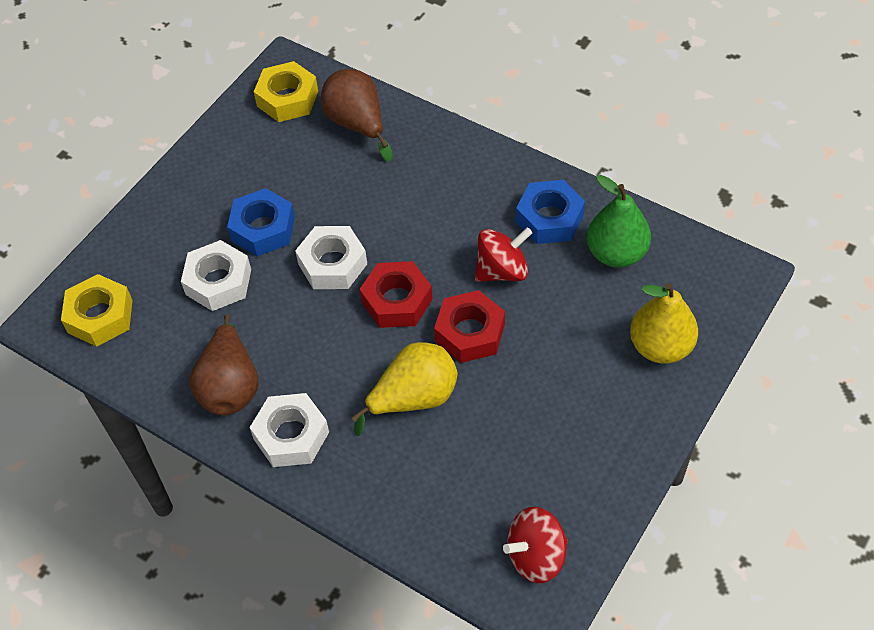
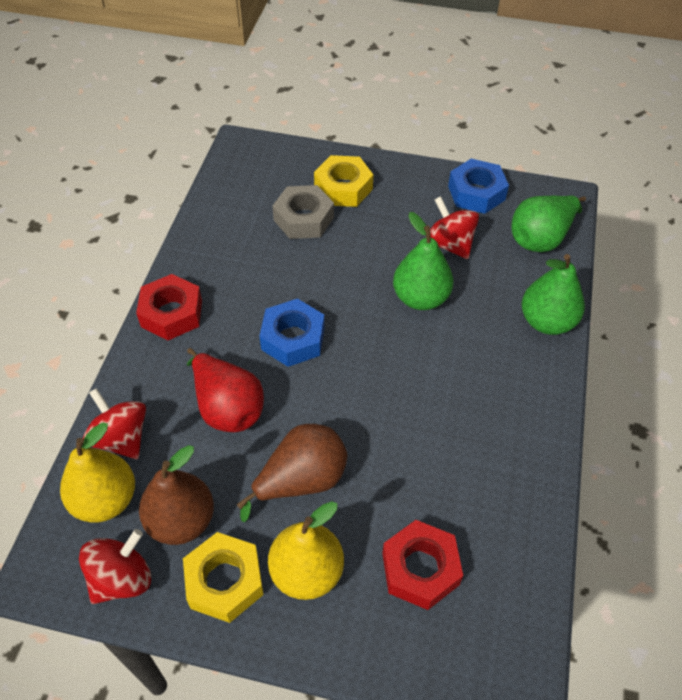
green pear: 1 -> 3
grey nut: 0 -> 1
red pear: 0 -> 1
red spinning top: 2 -> 3
white nut: 3 -> 0

